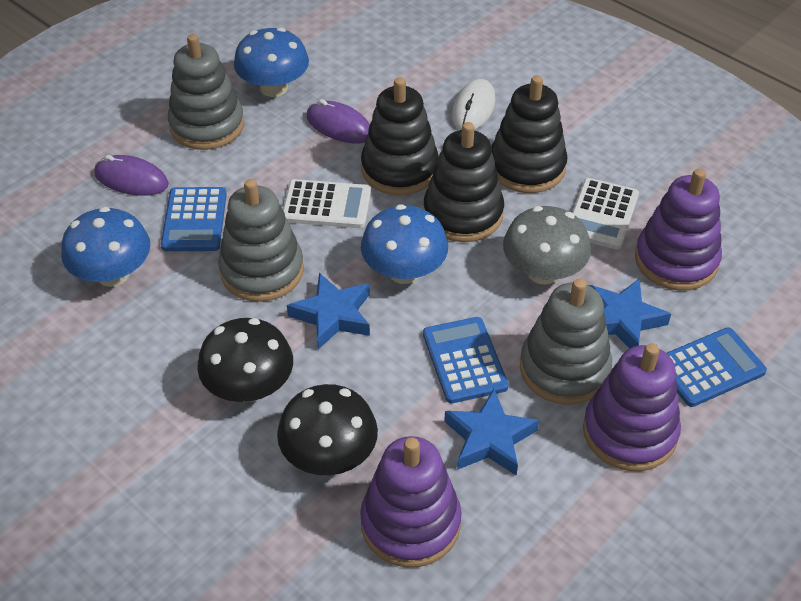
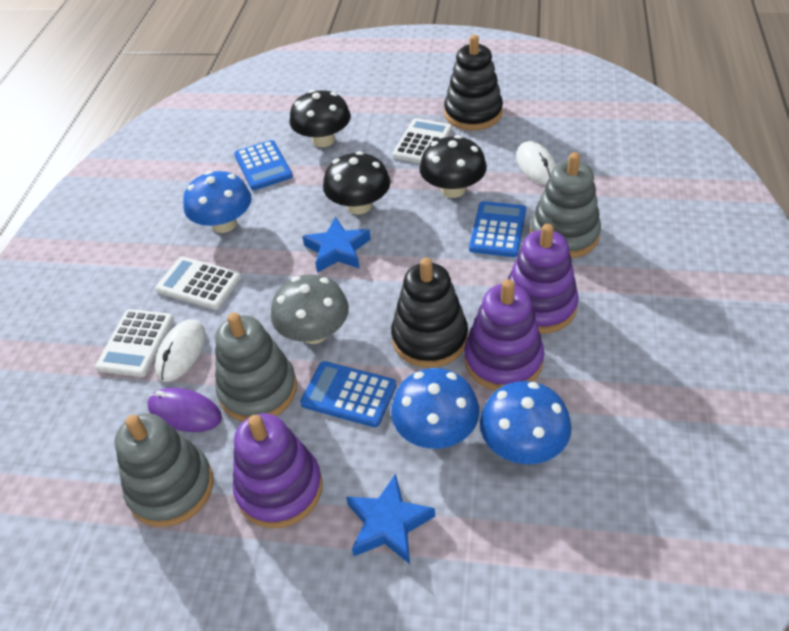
black mushroom: 2 -> 3
black stacking toy: 3 -> 2
blue star: 3 -> 2
purple mouse: 2 -> 1
white calculator: 2 -> 3
white mouse: 1 -> 2

